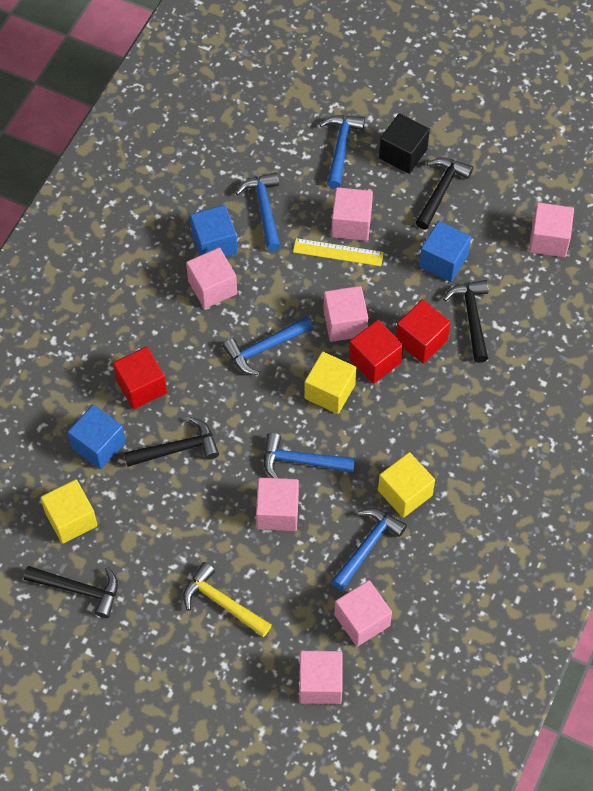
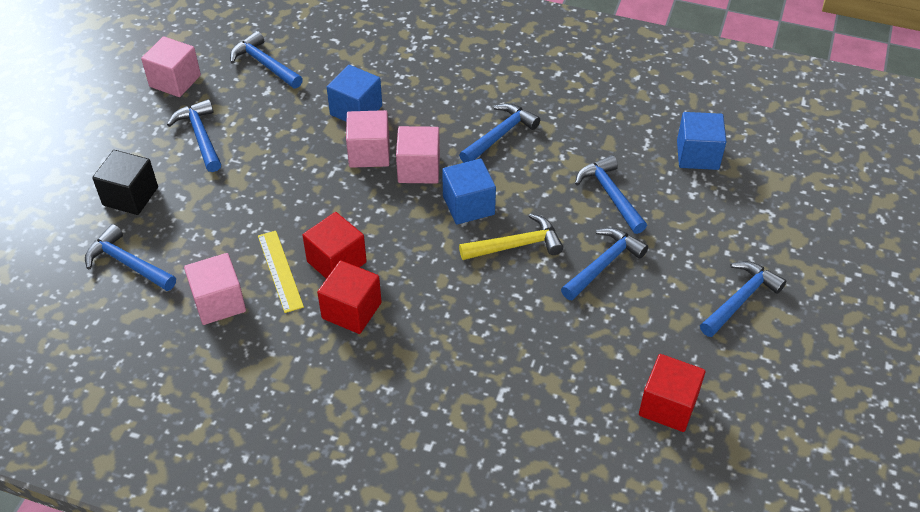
black hammer: 4 -> 0
blue hammer: 5 -> 7
pink cube: 7 -> 4
yellow cube: 3 -> 0

